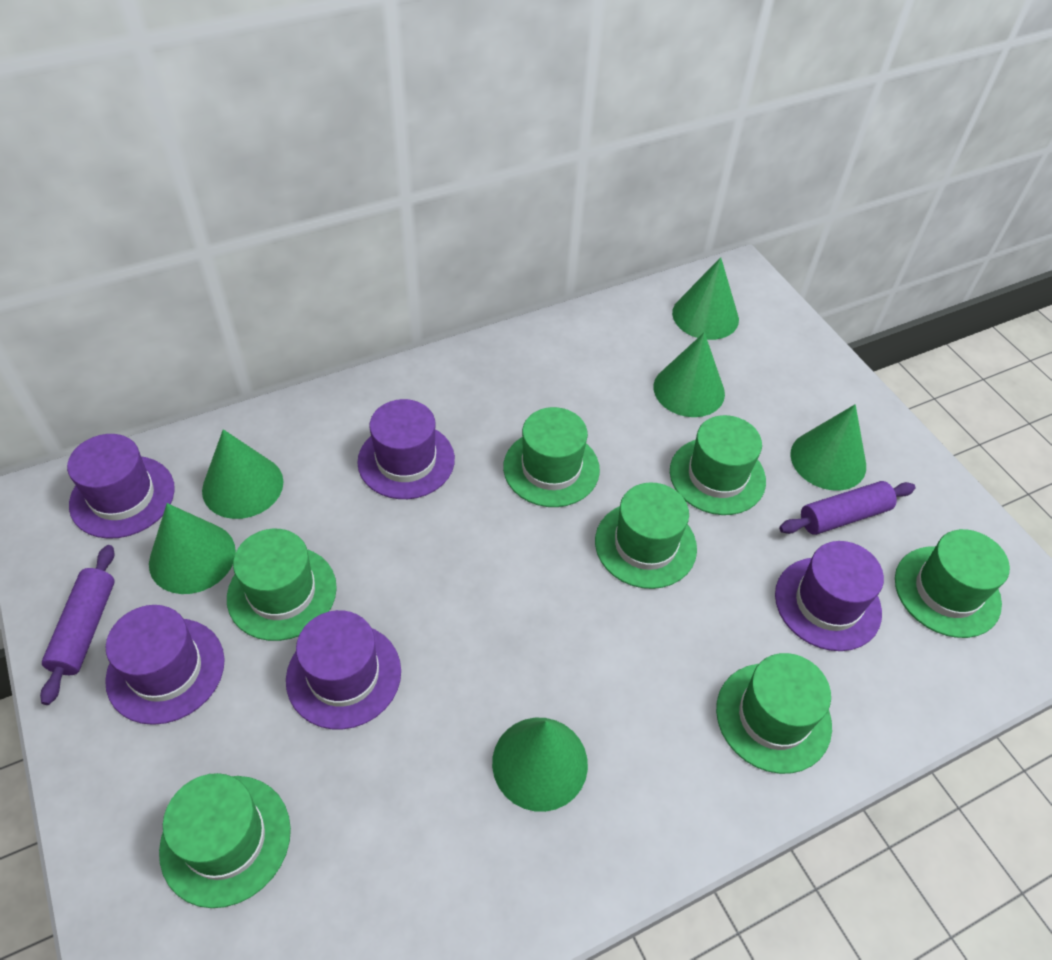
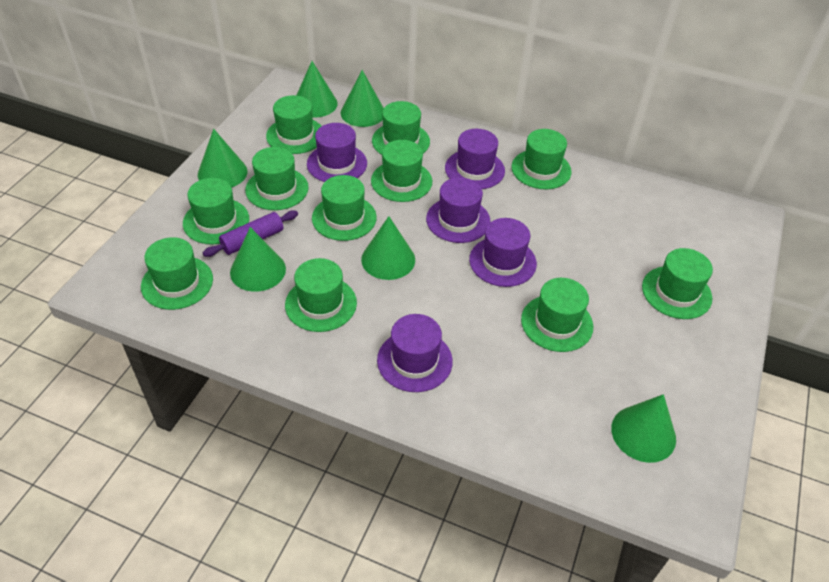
green hat: 7 -> 11
purple rolling pin: 2 -> 1

